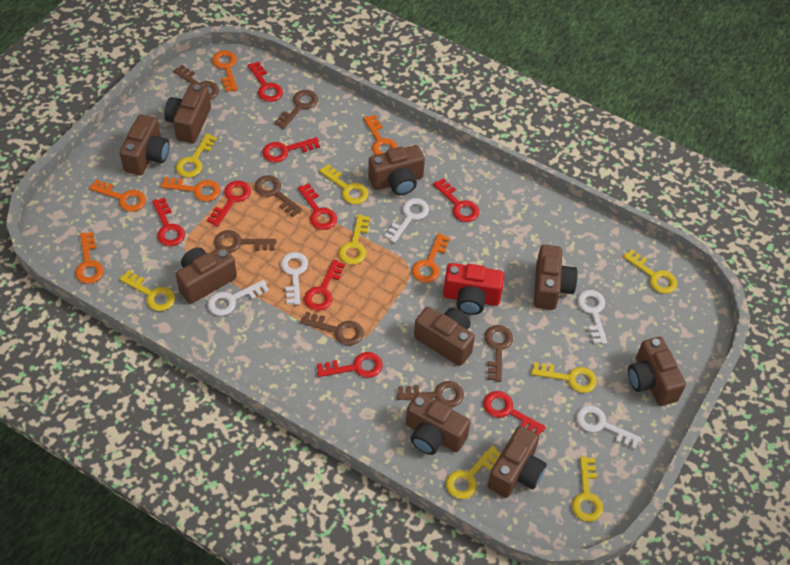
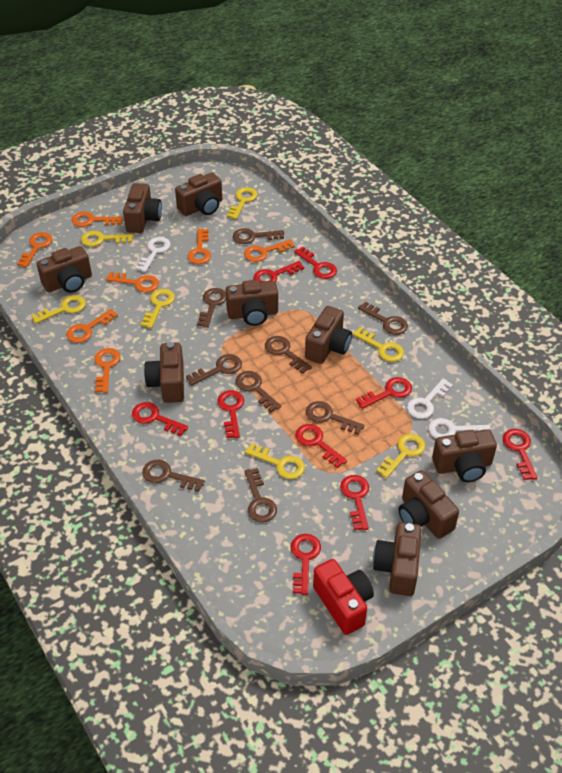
brown key: 7 -> 9
orange key: 6 -> 7
white key: 5 -> 3
yellow key: 8 -> 7

